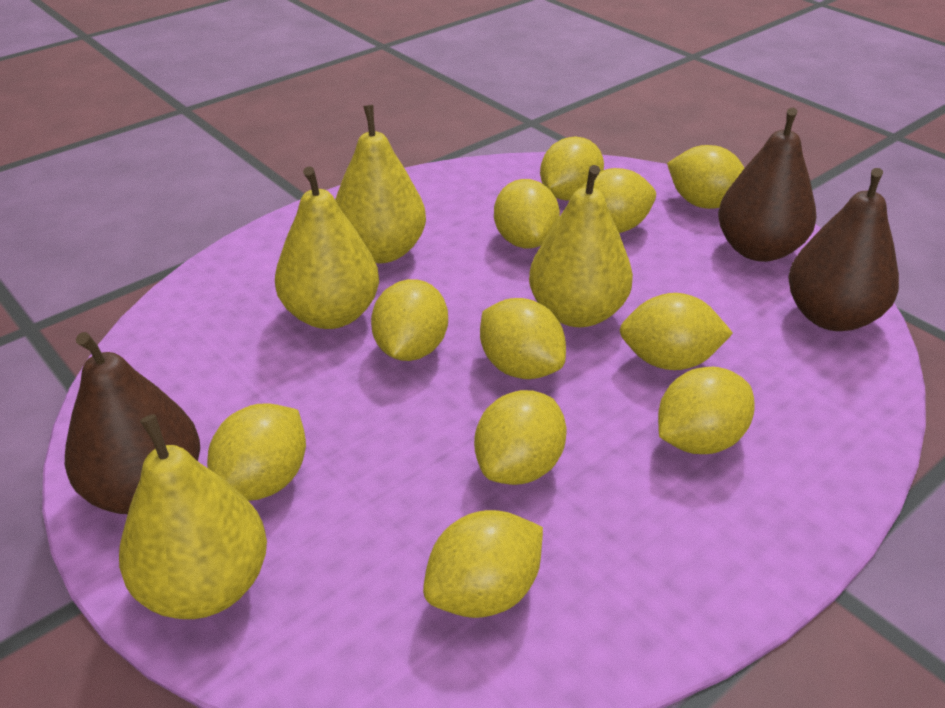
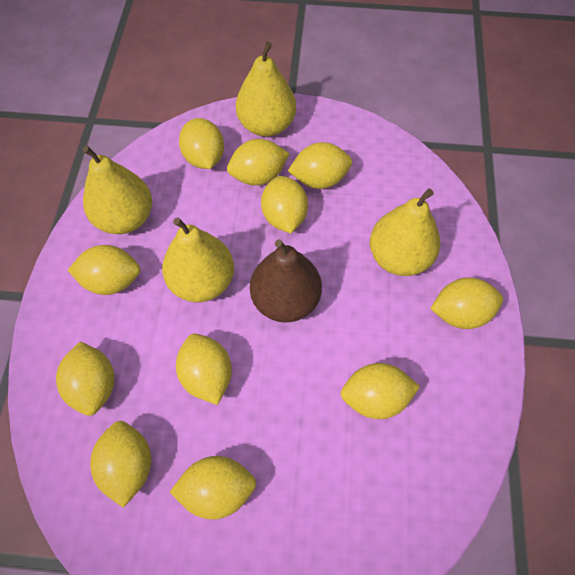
brown pear: 3 -> 1

